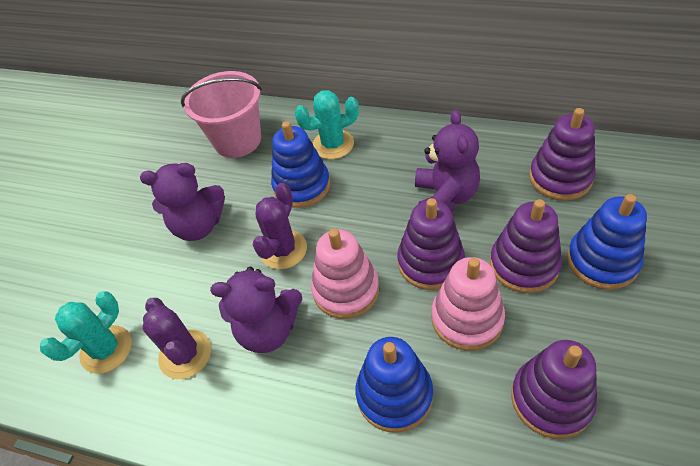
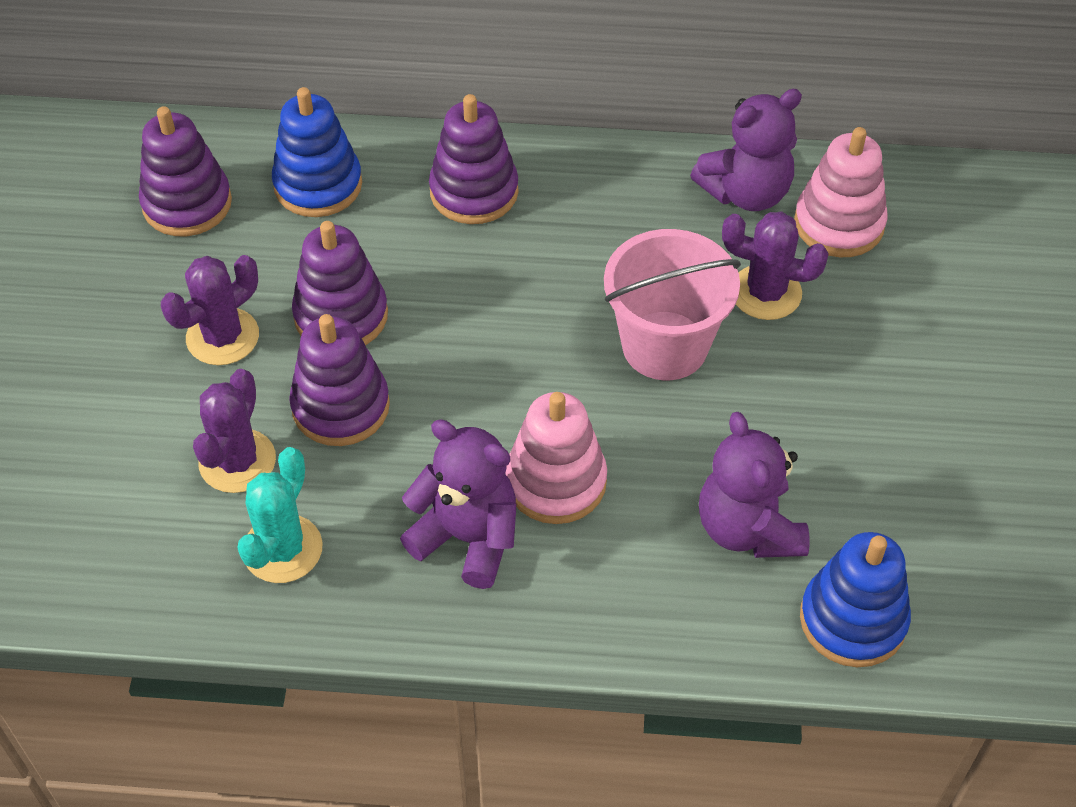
blue stacking toy: 3 -> 2
purple cactus: 2 -> 3
turquoise cactus: 2 -> 1

